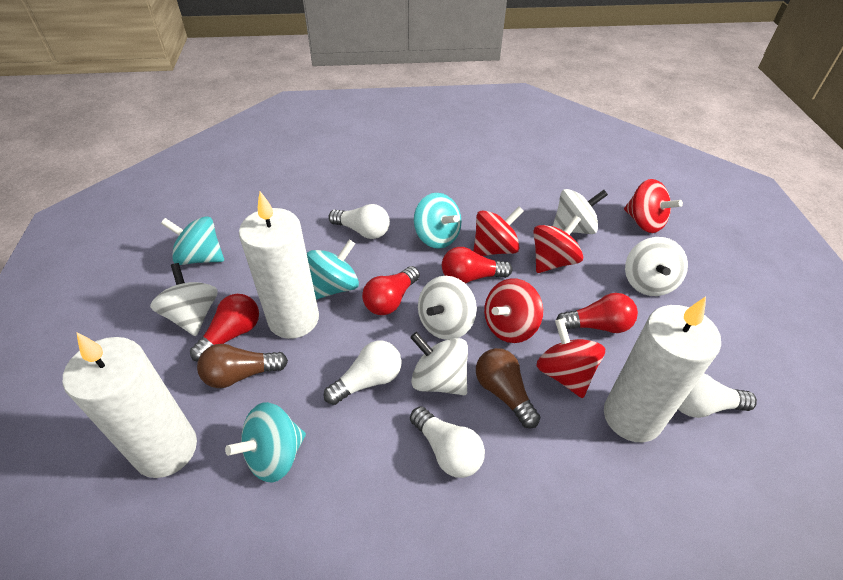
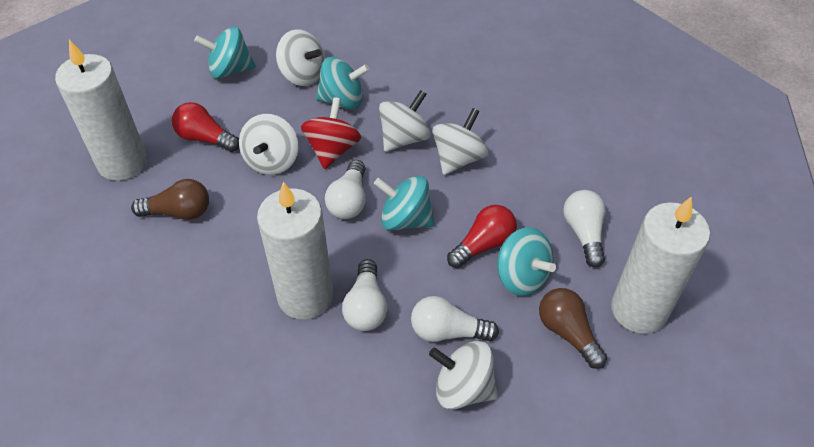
red light bulb: 4 -> 2
red spinning top: 5 -> 1

